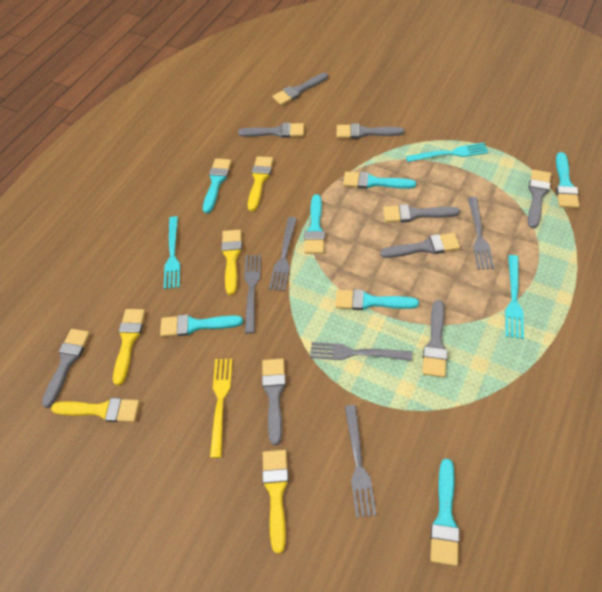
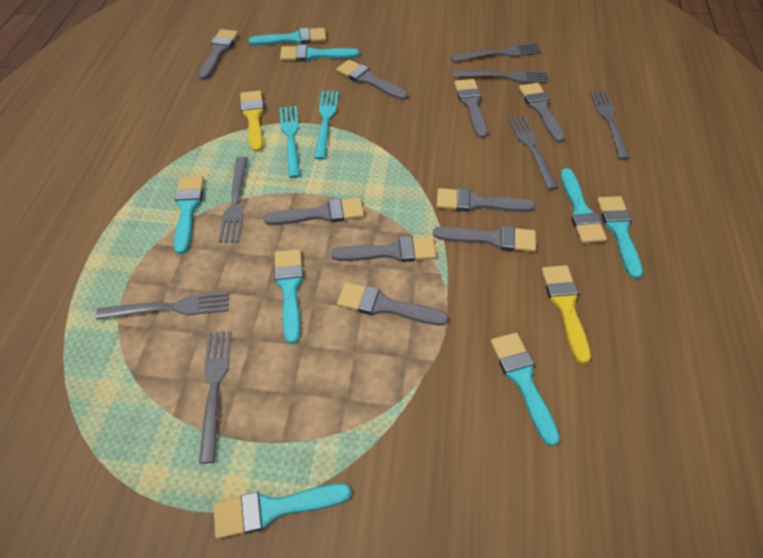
grey fork: 5 -> 7
turquoise brush: 7 -> 8
turquoise fork: 3 -> 2
yellow brush: 5 -> 2
yellow fork: 1 -> 0

